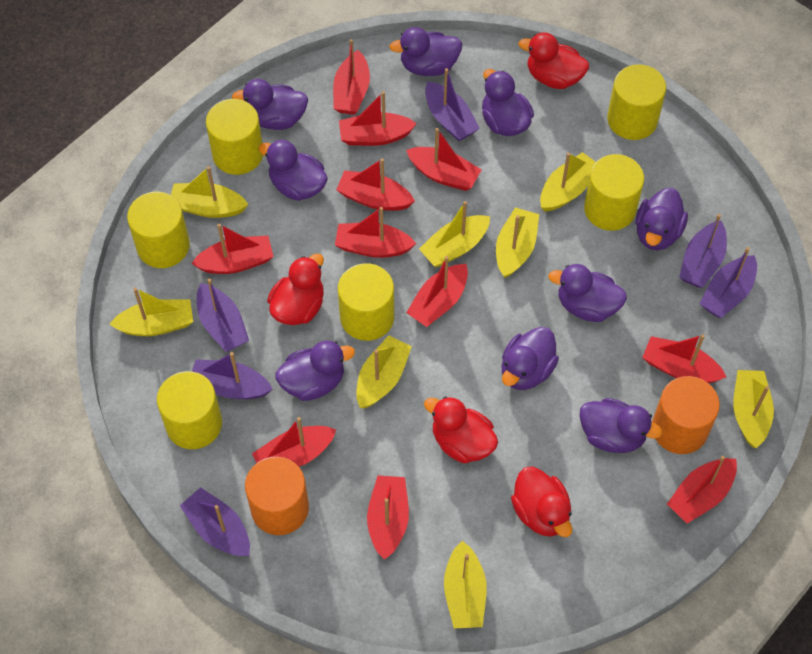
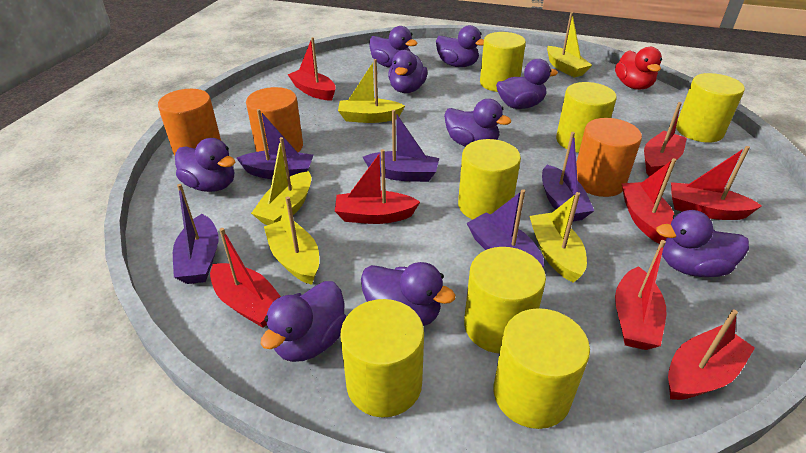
orange cylinder: 2 -> 3
purple boat: 6 -> 5
red boat: 11 -> 8
red duck: 4 -> 1
yellow boat: 8 -> 5
yellow cylinder: 6 -> 7

